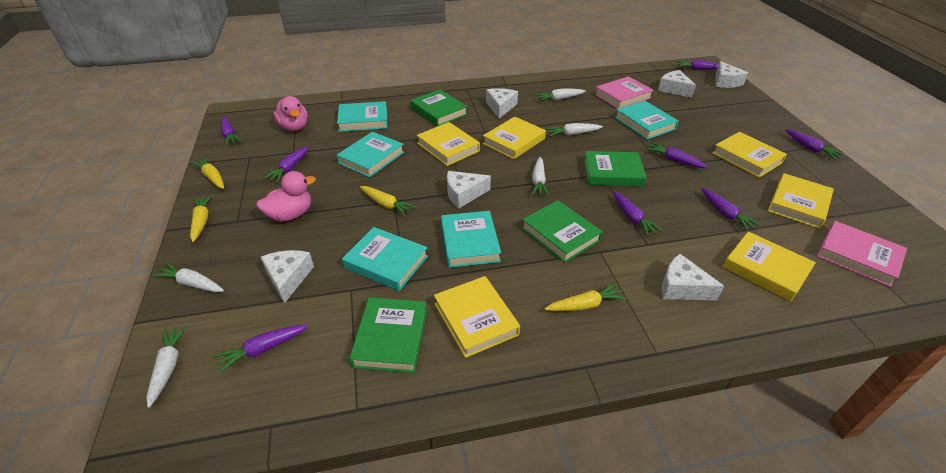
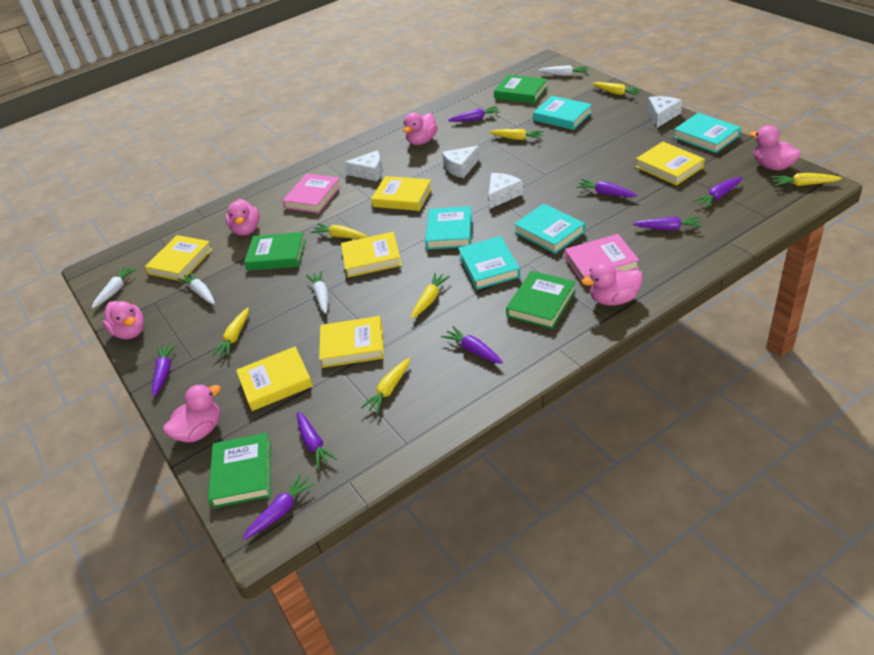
pink duck: 2 -> 6
white carrot: 5 -> 4
white cheese: 6 -> 4
yellow carrot: 4 -> 7

